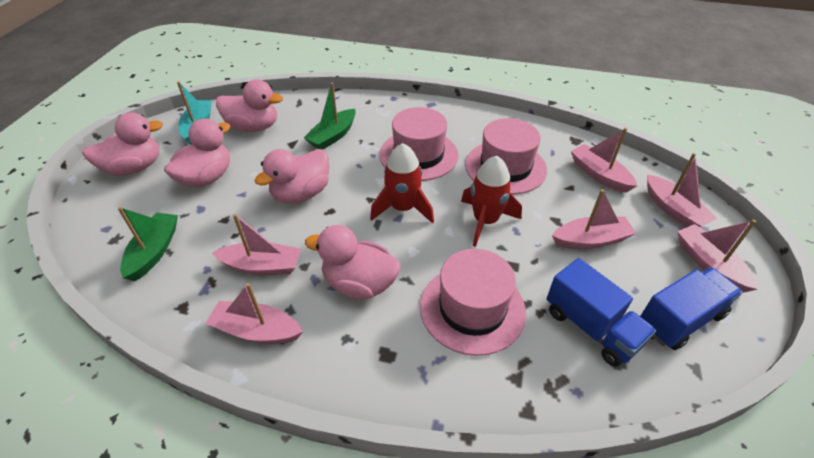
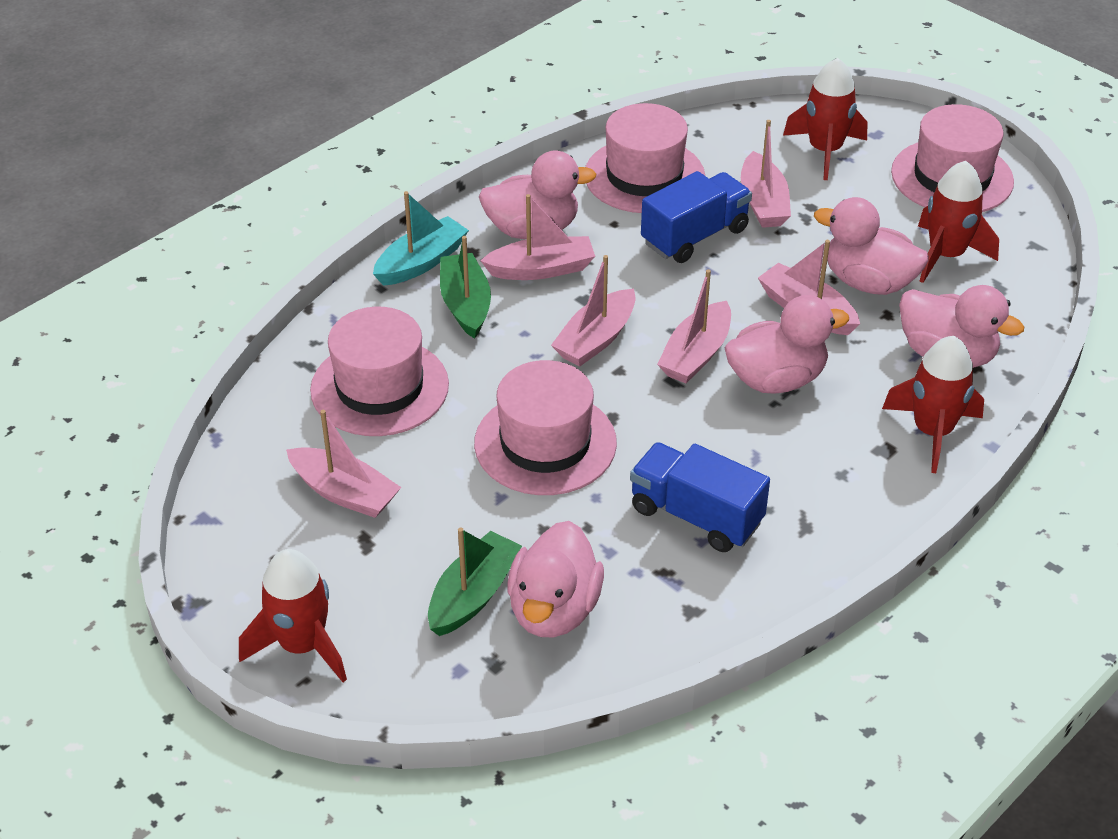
pink hat: 3 -> 4
red rocket: 2 -> 4

